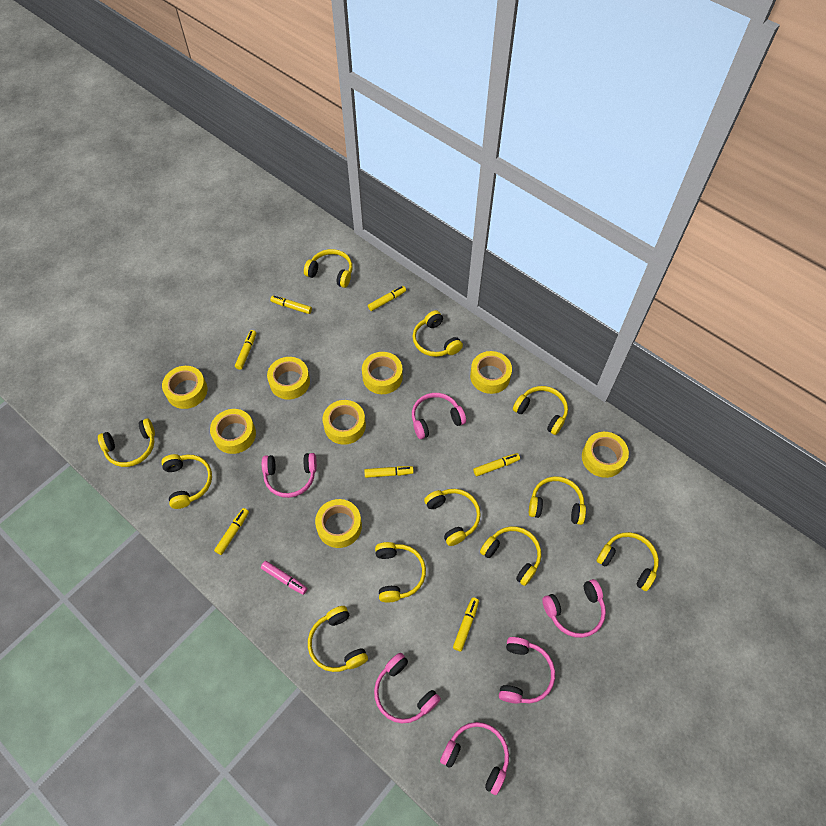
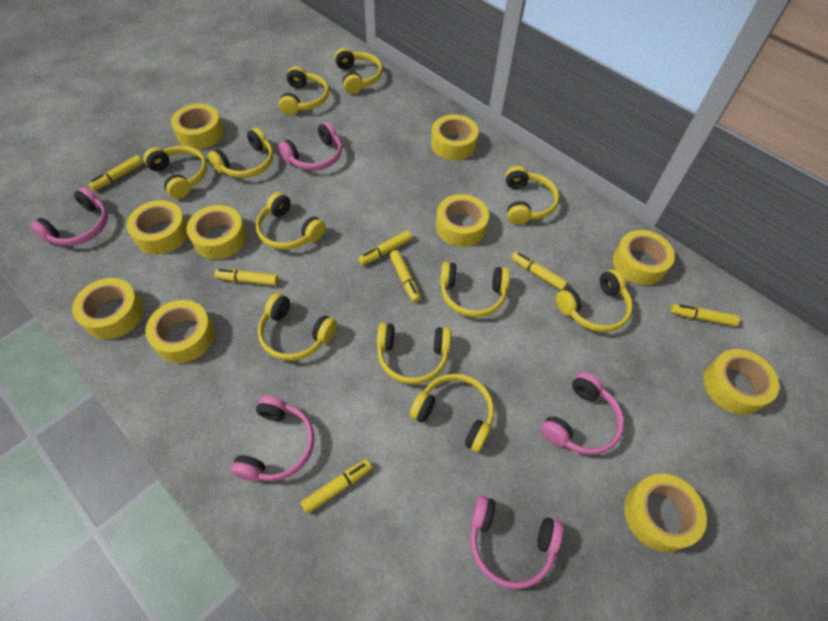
pink headphones: 6 -> 5
pink marker: 1 -> 0
yellow tape: 8 -> 10

